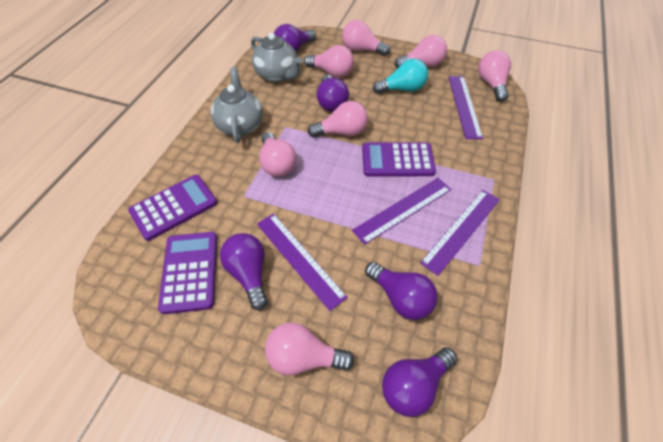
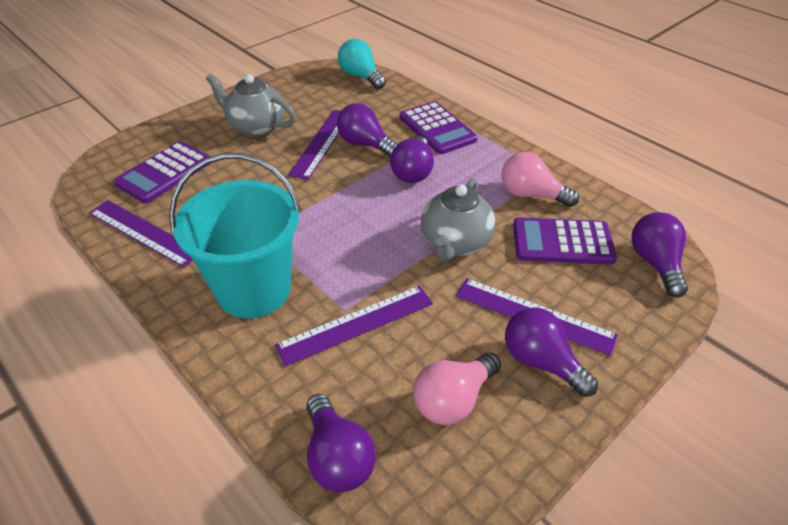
pink light bulb: 7 -> 2
turquoise bucket: 0 -> 1

